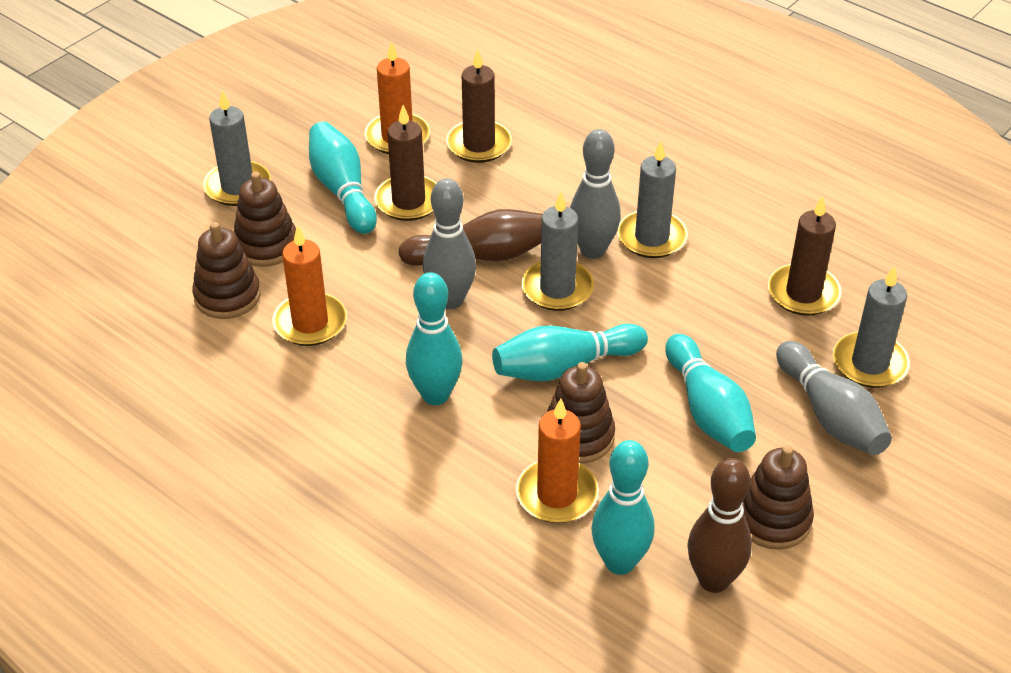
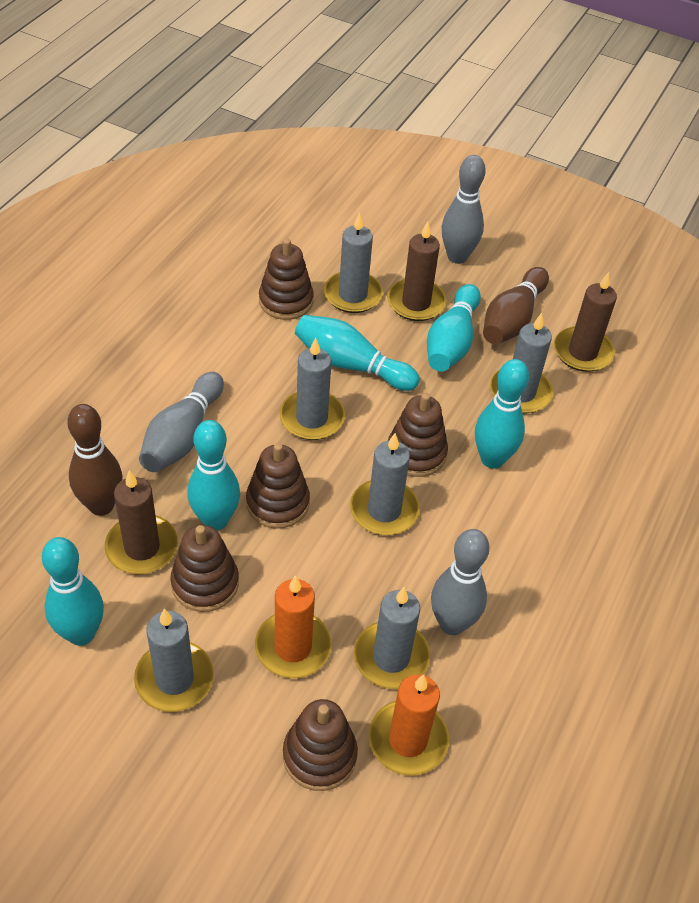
brown stacking toy: 4 -> 5
grey candle: 4 -> 6
orange candle: 3 -> 2

